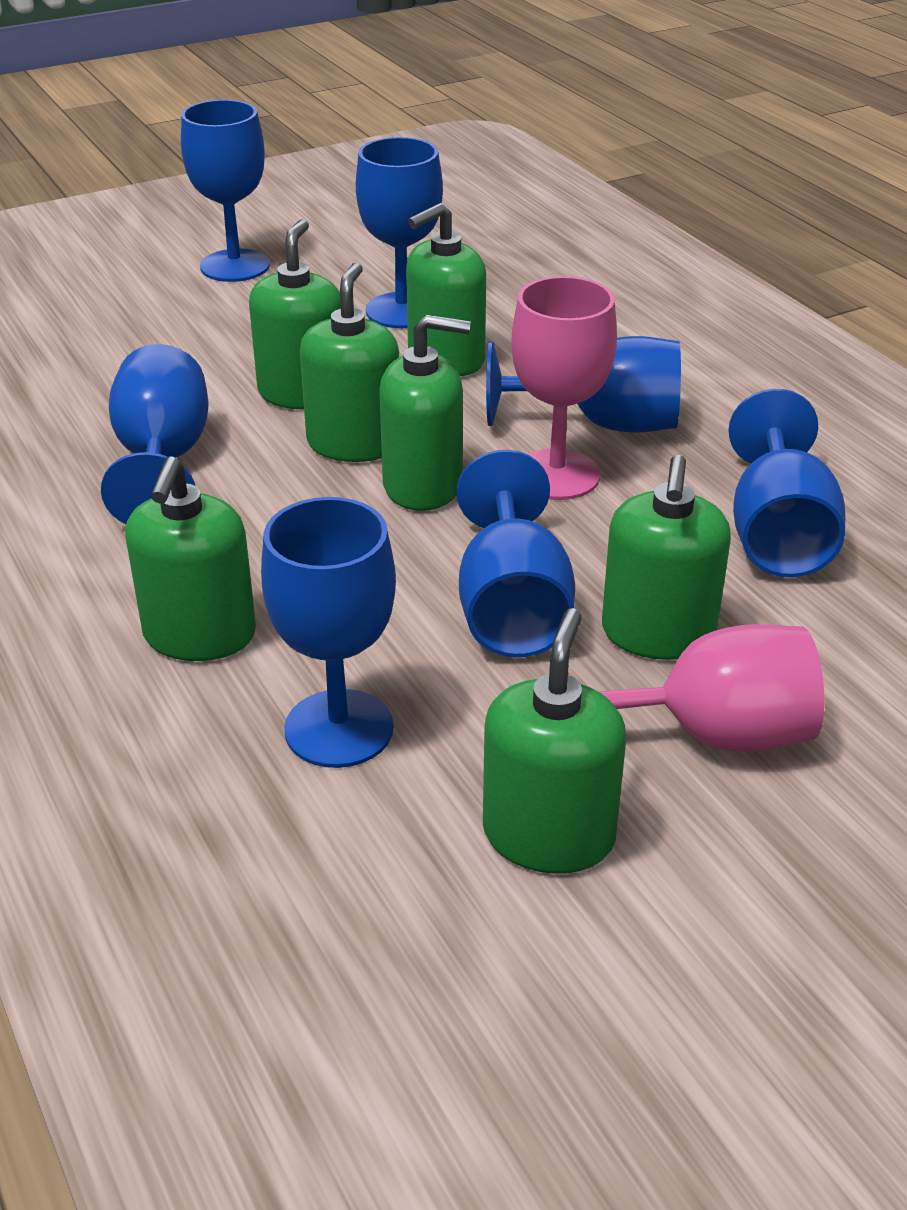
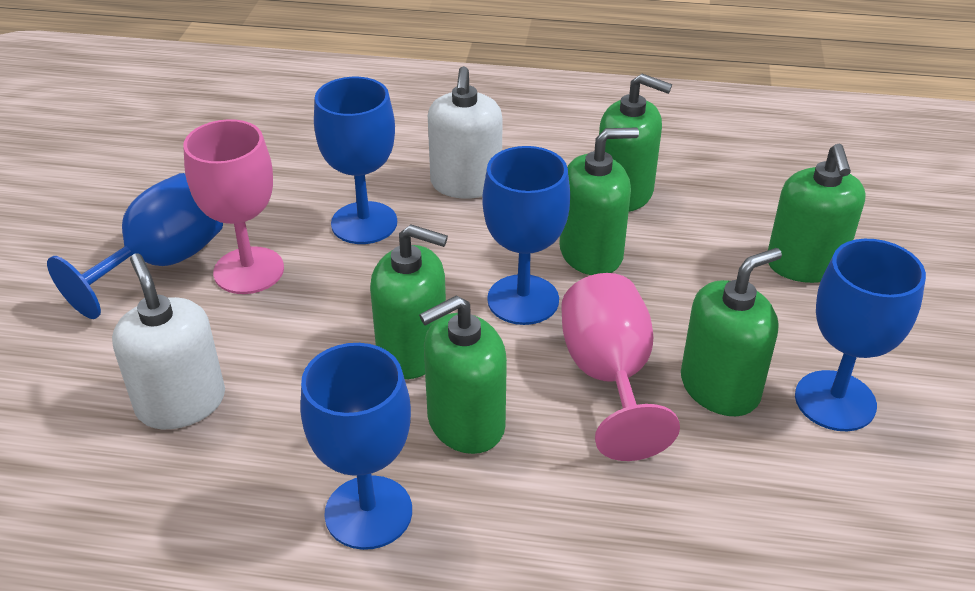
blue goblet: 7 -> 5
green soap dispenser: 7 -> 6
white soap dispenser: 0 -> 2

